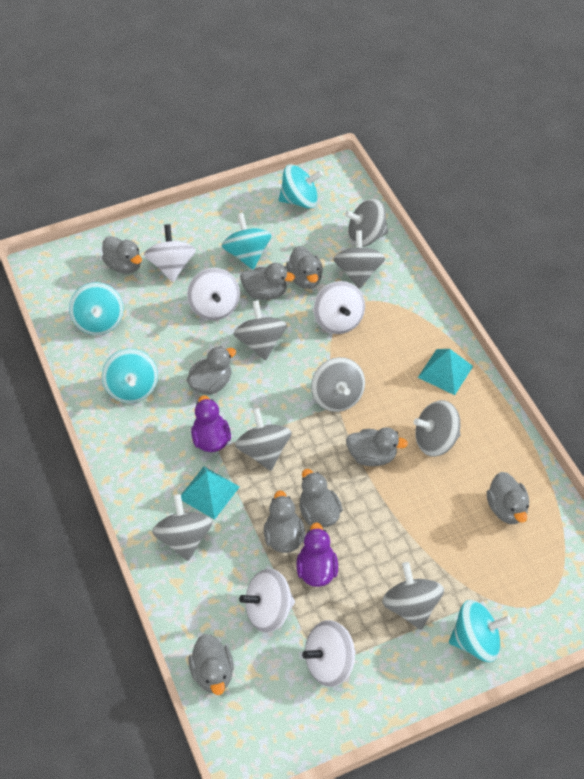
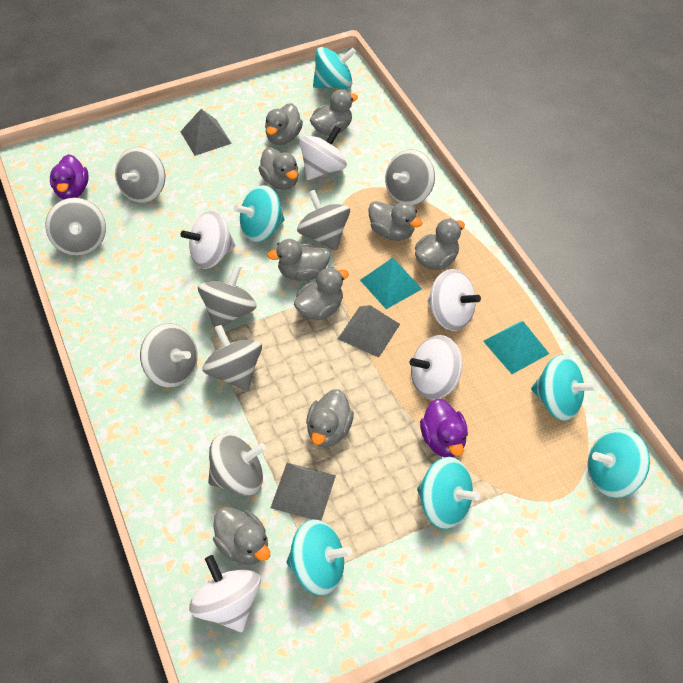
grey pyramid: 0 -> 3
turquoise spinning top: 5 -> 6

